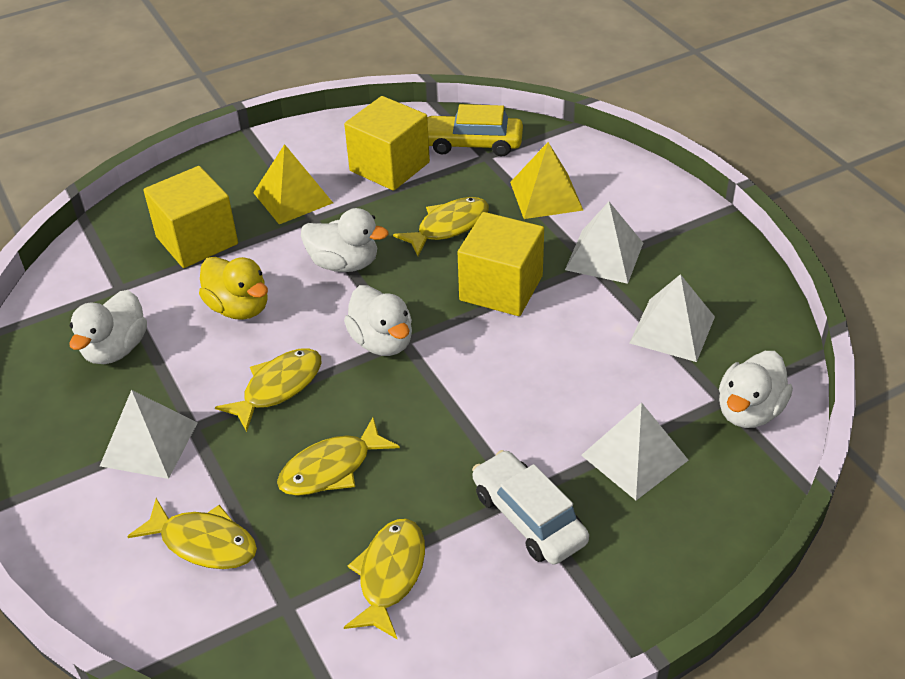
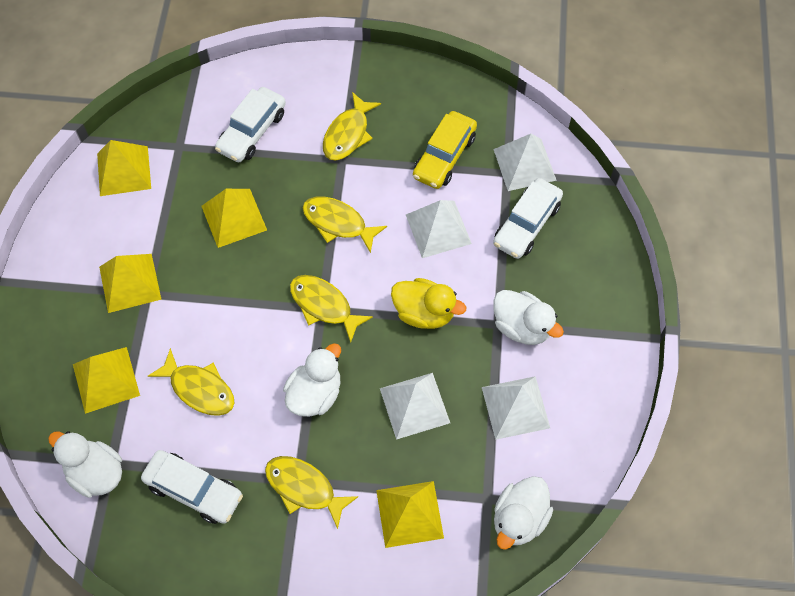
white car: 1 -> 3
yellow cube: 3 -> 0
yellow pyramid: 2 -> 5

